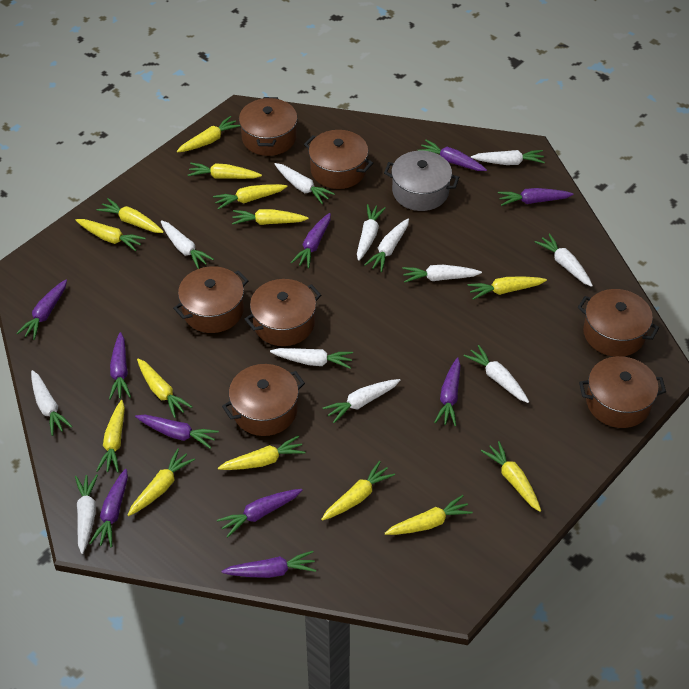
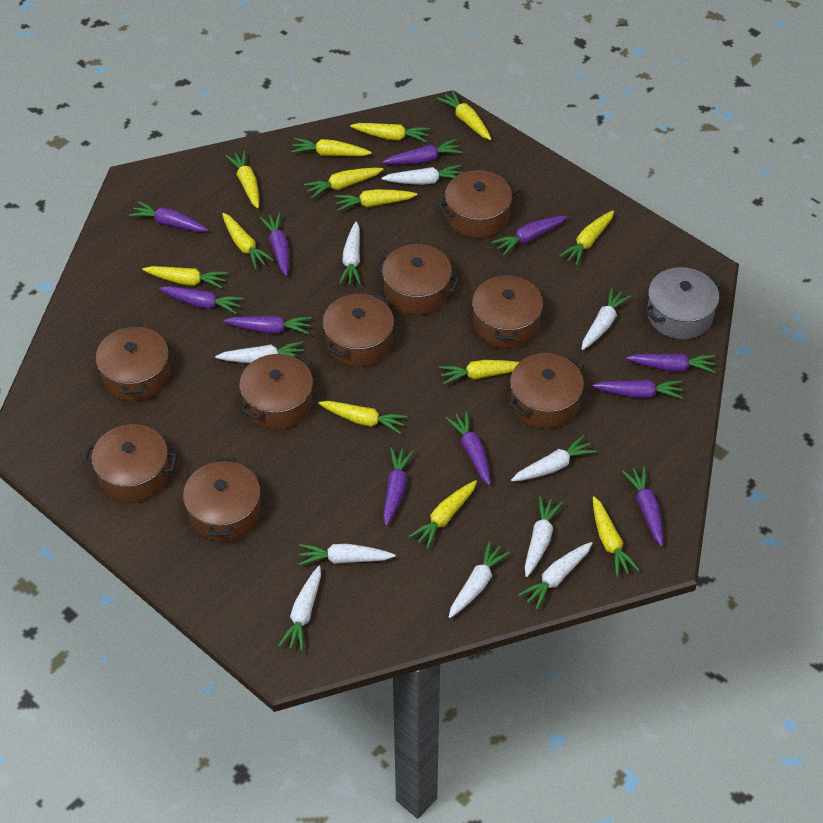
brown pot: 7 -> 9
purple carrot: 10 -> 11
white carrot: 12 -> 10
yellow carrot: 14 -> 13

